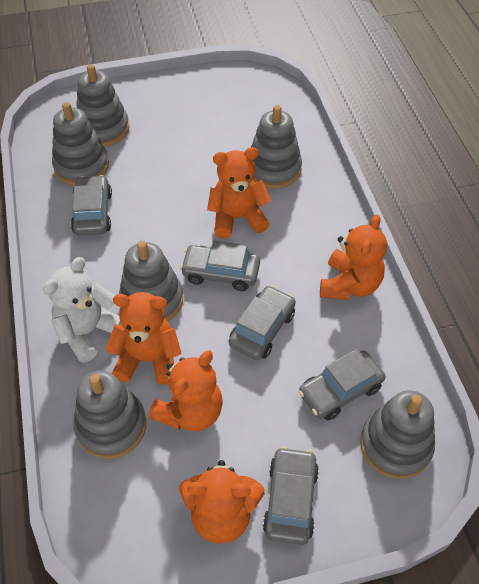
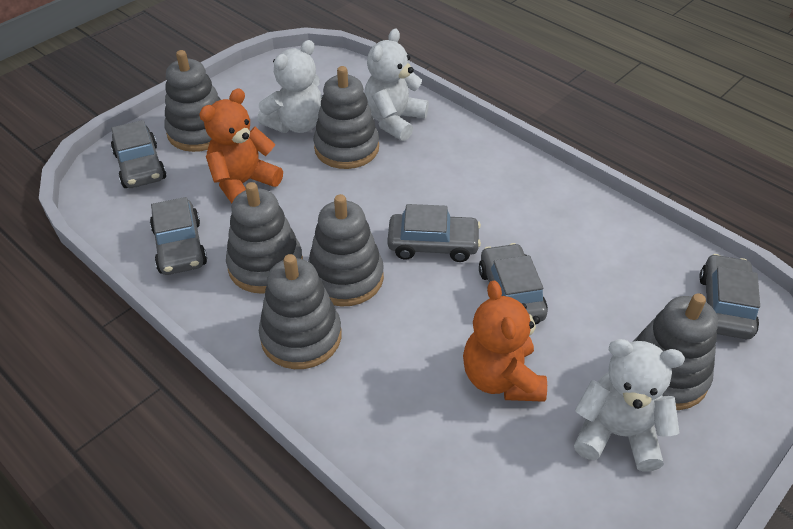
orange teddy bear: 5 -> 2
white teddy bear: 1 -> 3

